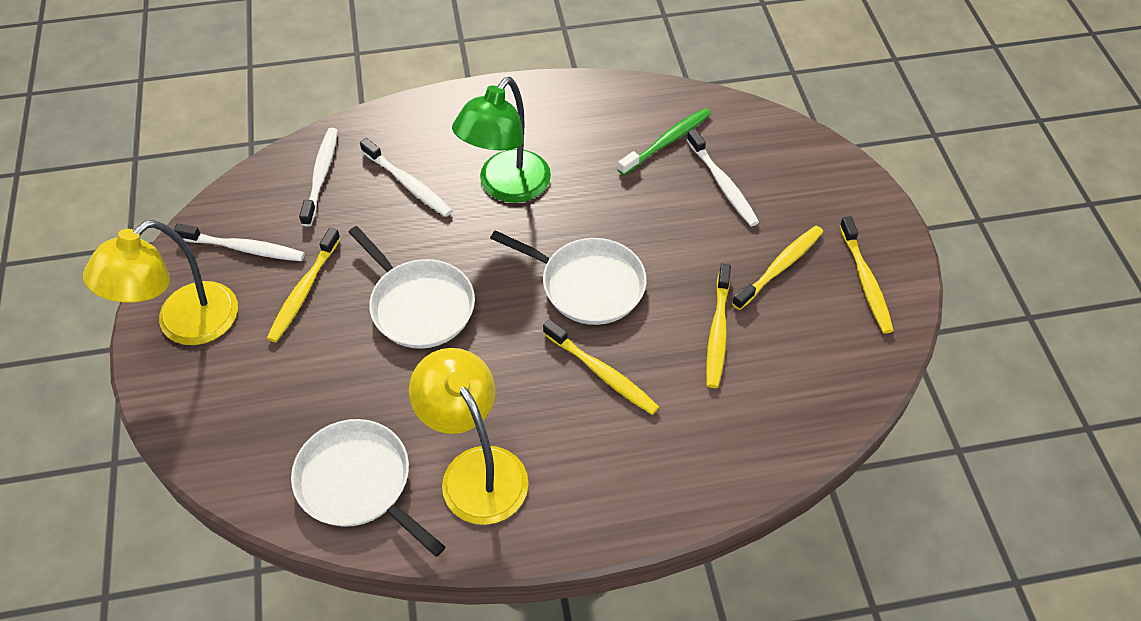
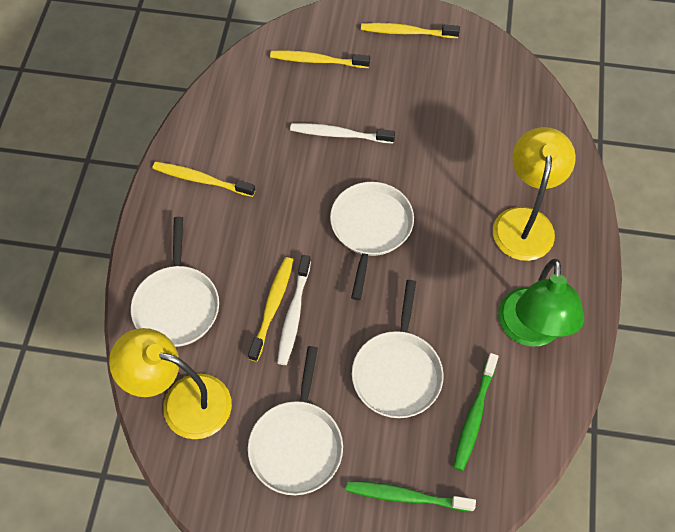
green toothbrush: 1 -> 2
white pan: 3 -> 4
white toothbrush: 4 -> 2
yellow toothbrush: 5 -> 4

